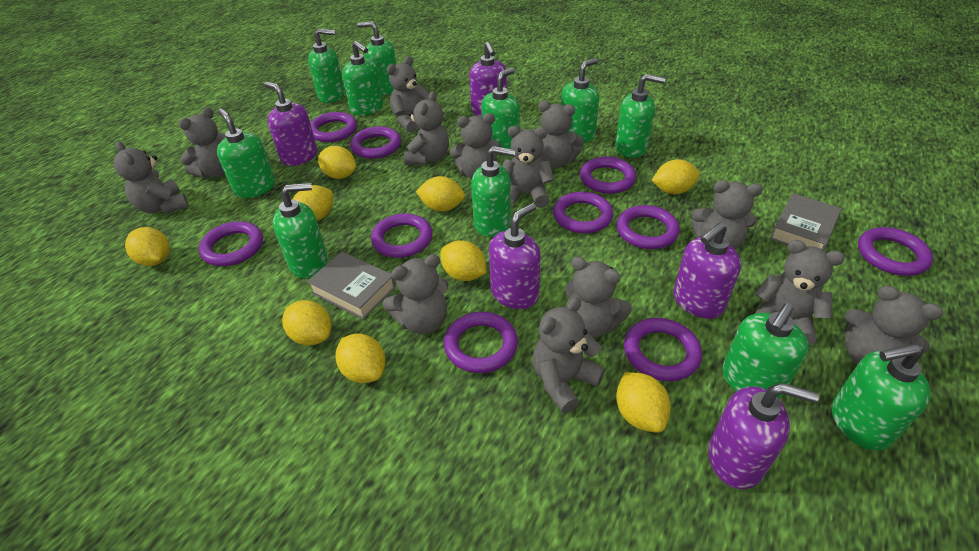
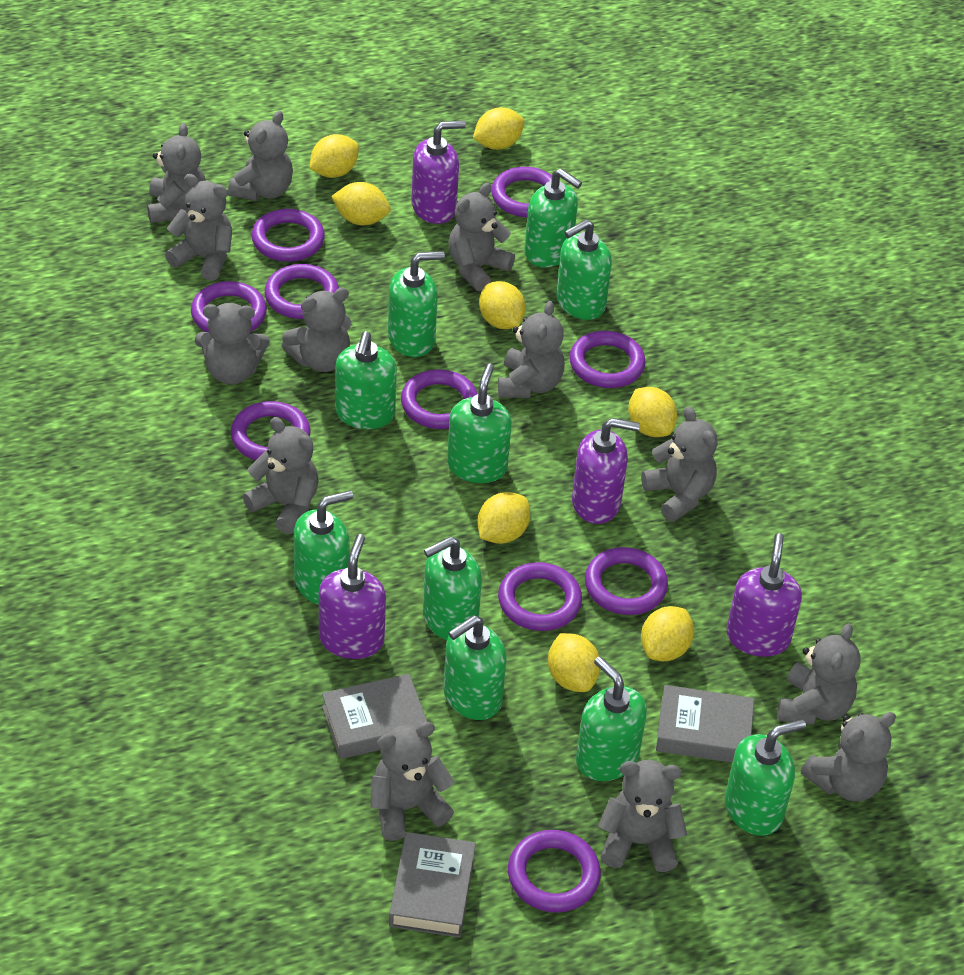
green soap dispenser: 11 -> 10
grey book: 2 -> 3
purple soap dispenser: 5 -> 4
yellow lemon: 9 -> 8

